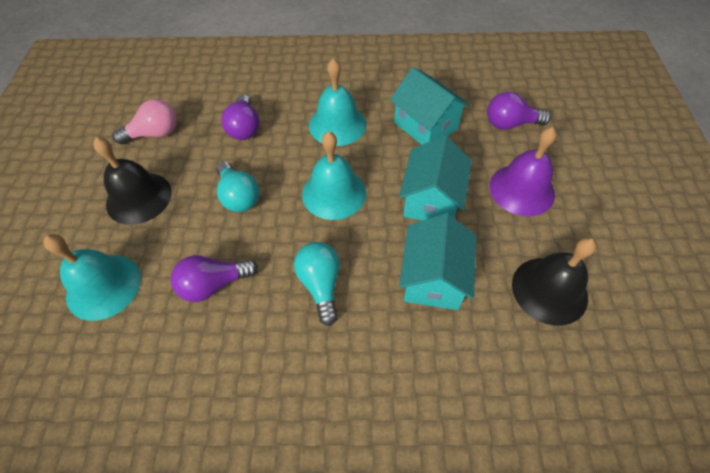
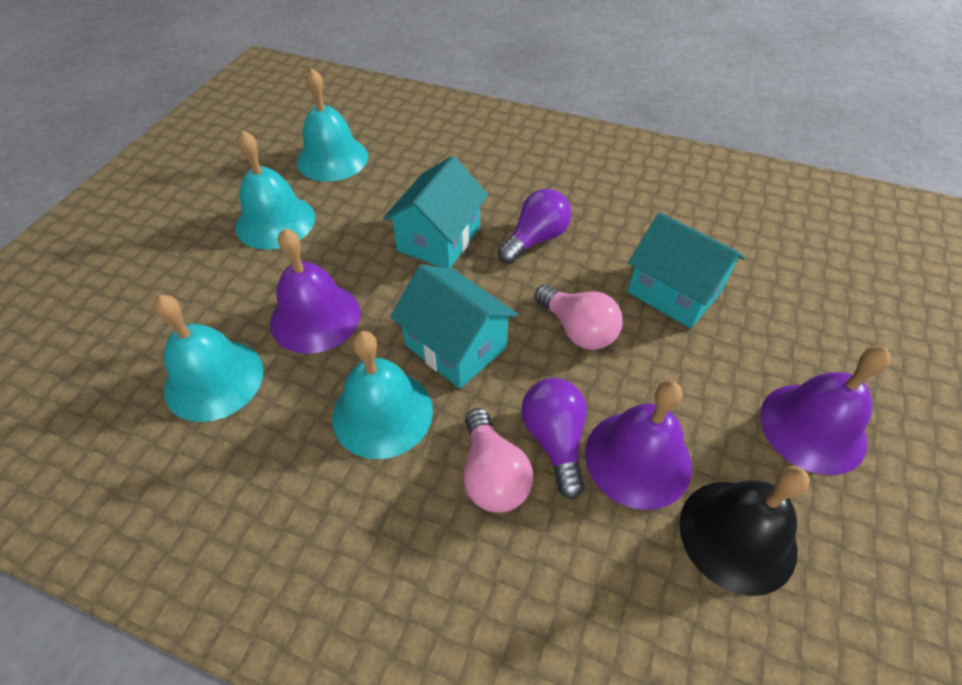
black bell: 2 -> 1
pink light bulb: 1 -> 2
purple bell: 1 -> 3
purple light bulb: 3 -> 2
turquoise bell: 3 -> 4
turquoise light bulb: 2 -> 0

